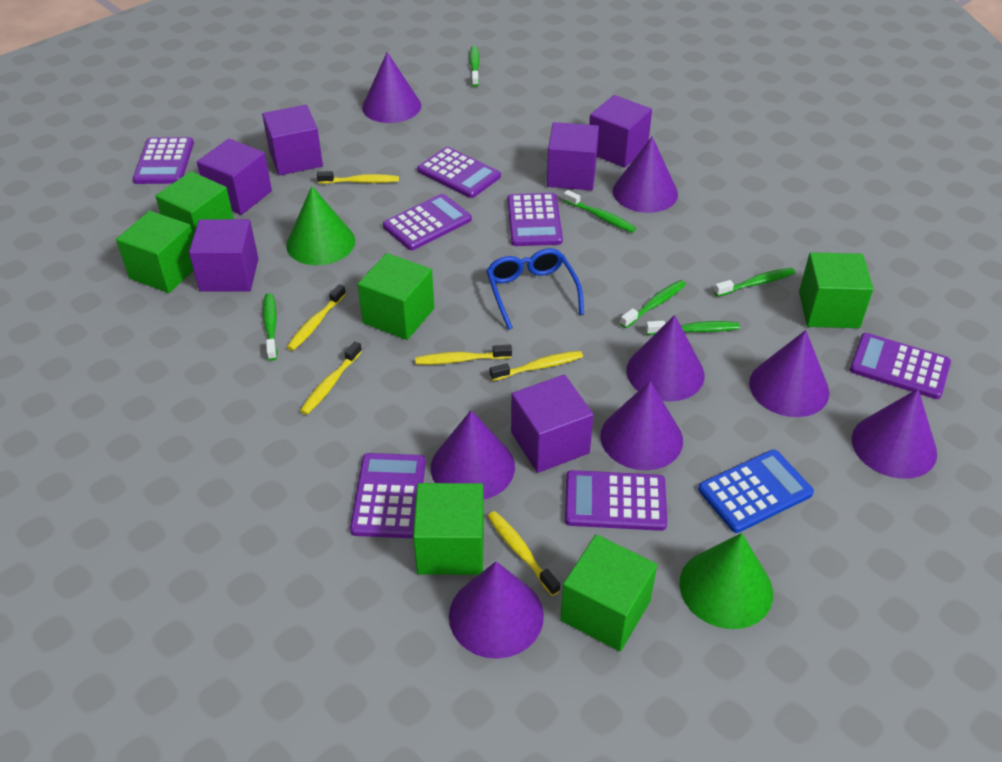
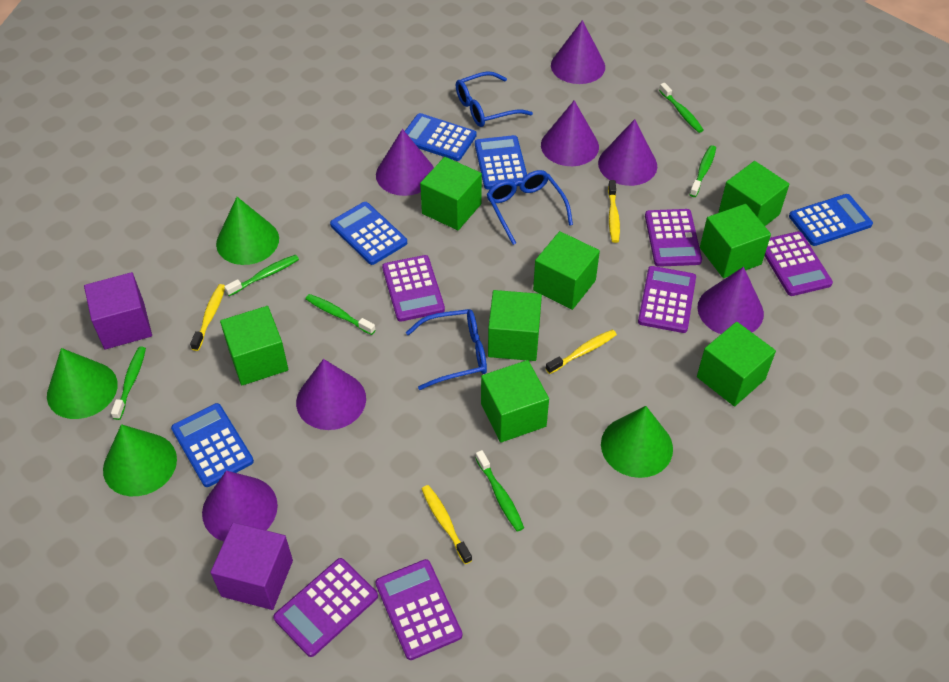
blue calculator: 1 -> 5
blue glasses: 1 -> 3
green cone: 2 -> 4
green cube: 6 -> 8
purple calculator: 7 -> 6
purple cone: 8 -> 7
purple cube: 6 -> 2
yellow toothbrush: 6 -> 4

